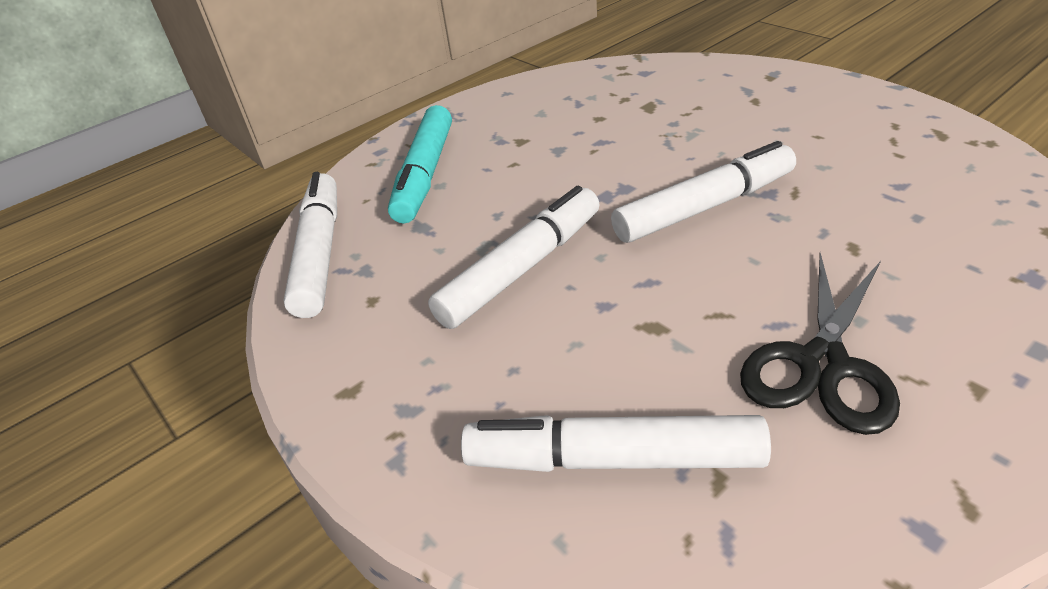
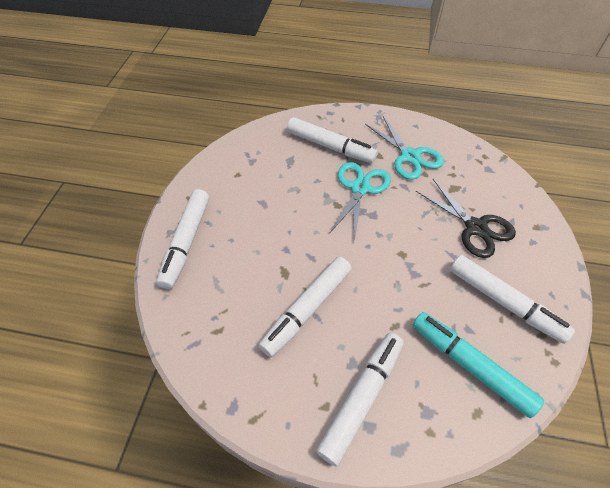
turquoise scissors: 0 -> 2
white marker: 4 -> 5

